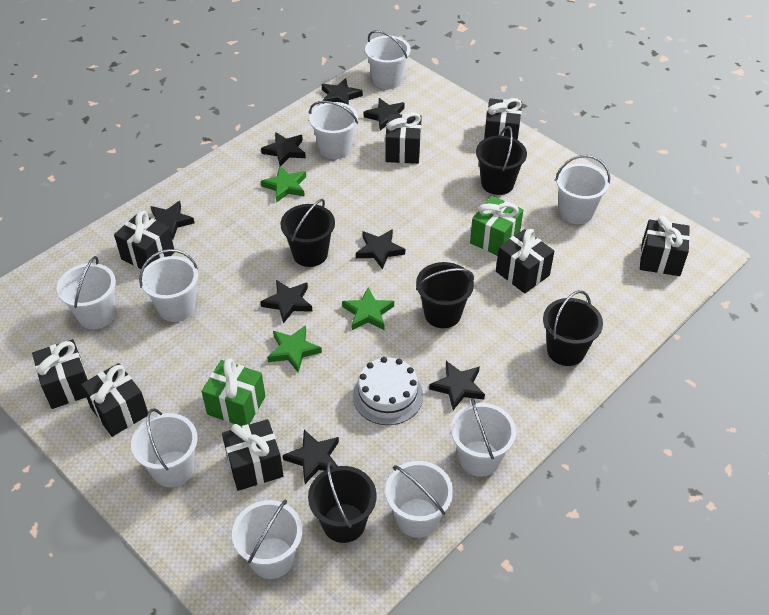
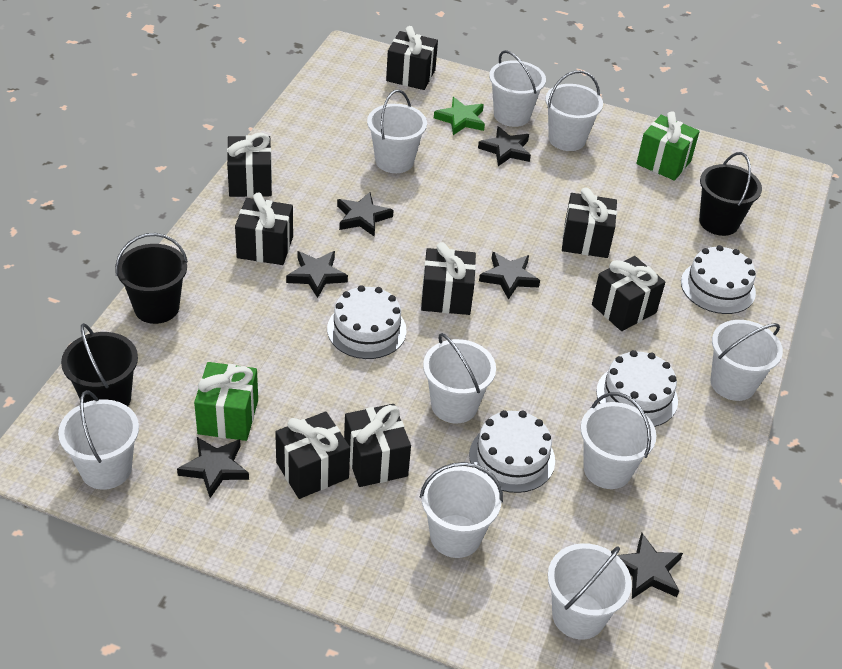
black bucket: 5 -> 3
black star: 8 -> 6
green star: 3 -> 1
white cake: 1 -> 4

